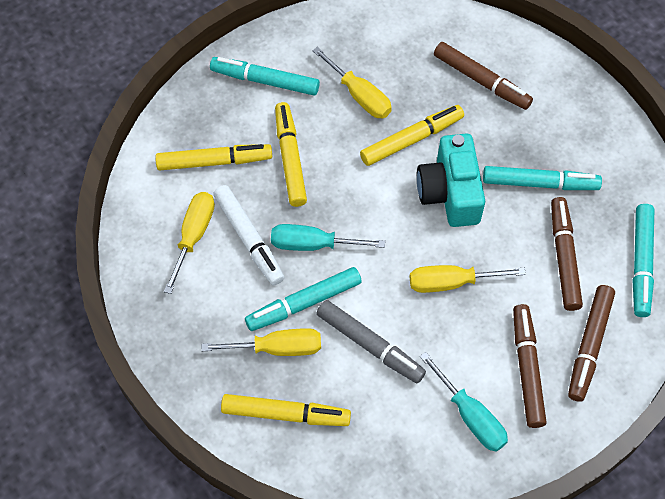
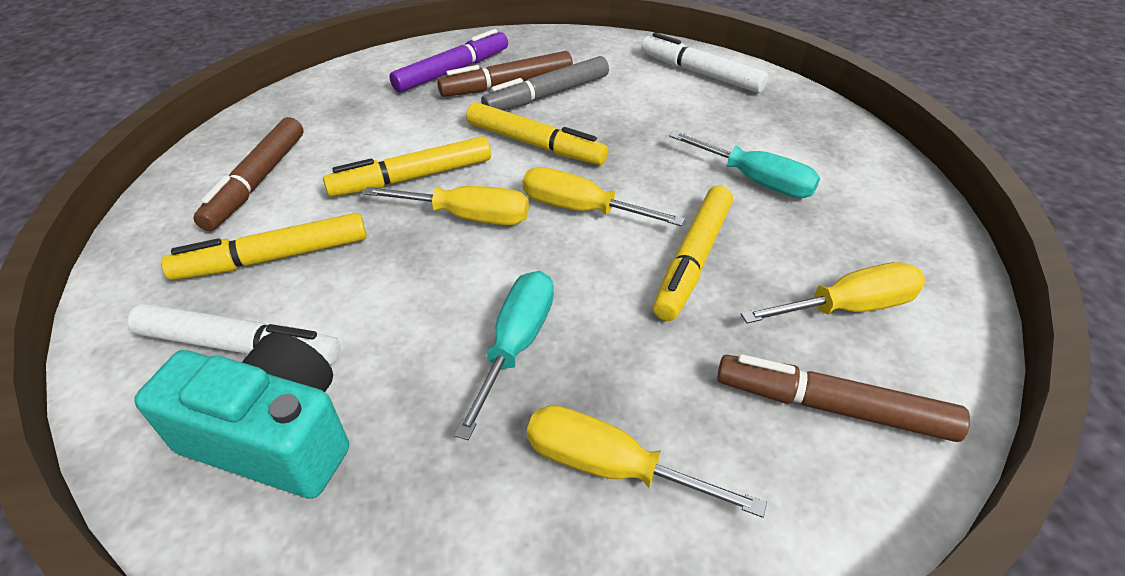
brown marker: 4 -> 3
purple marker: 0 -> 1
turquoise marker: 4 -> 0
white marker: 1 -> 2

